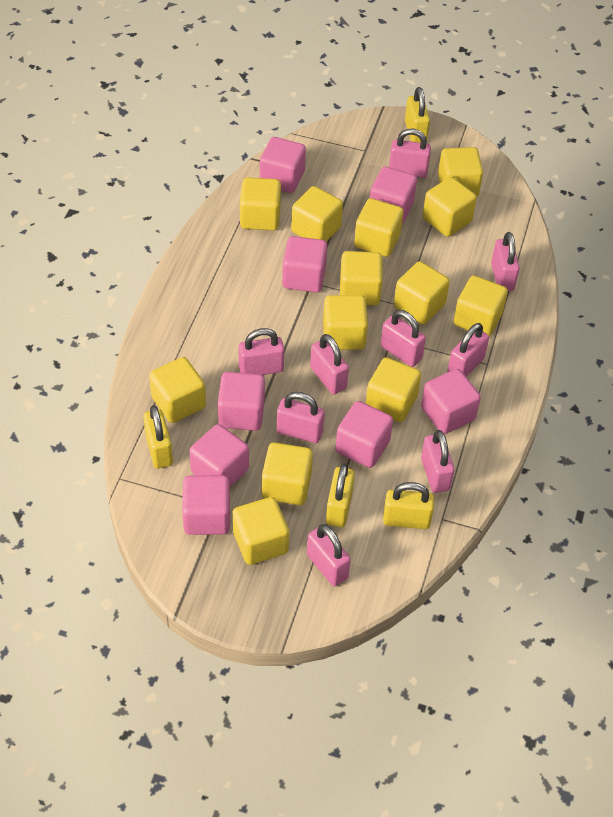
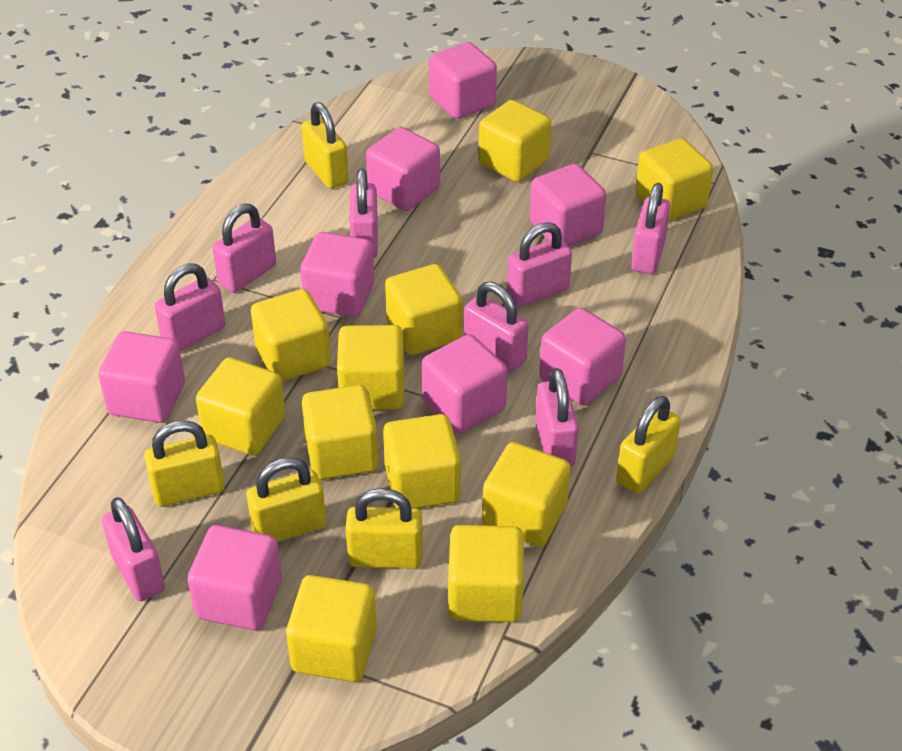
pink padlock: 9 -> 8
yellow cube: 13 -> 11
yellow padlock: 4 -> 5

